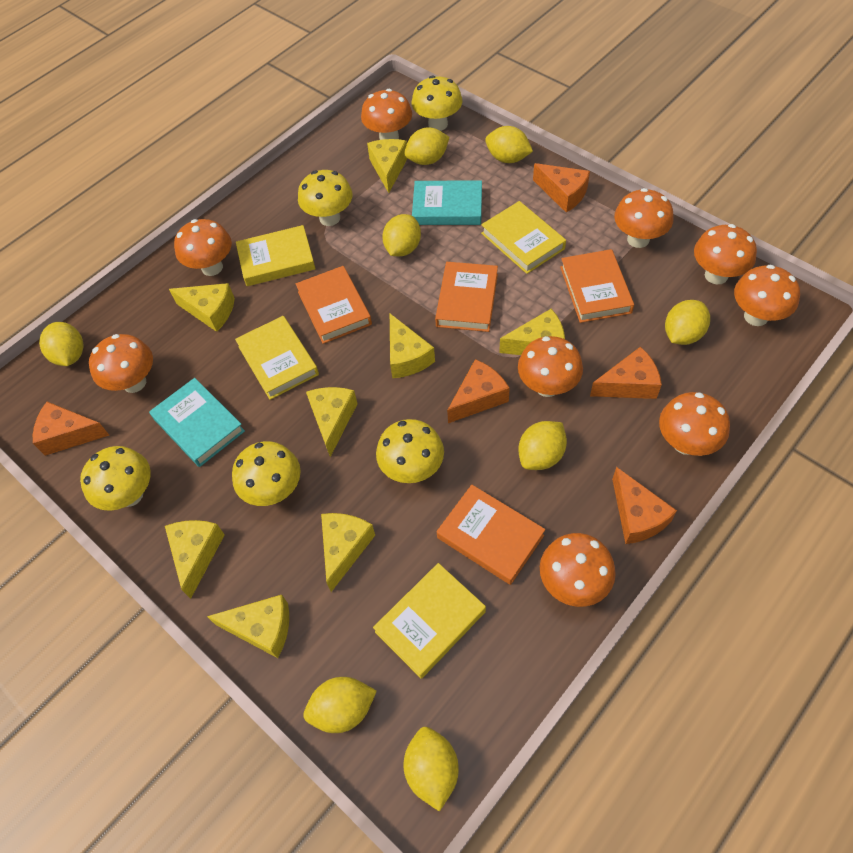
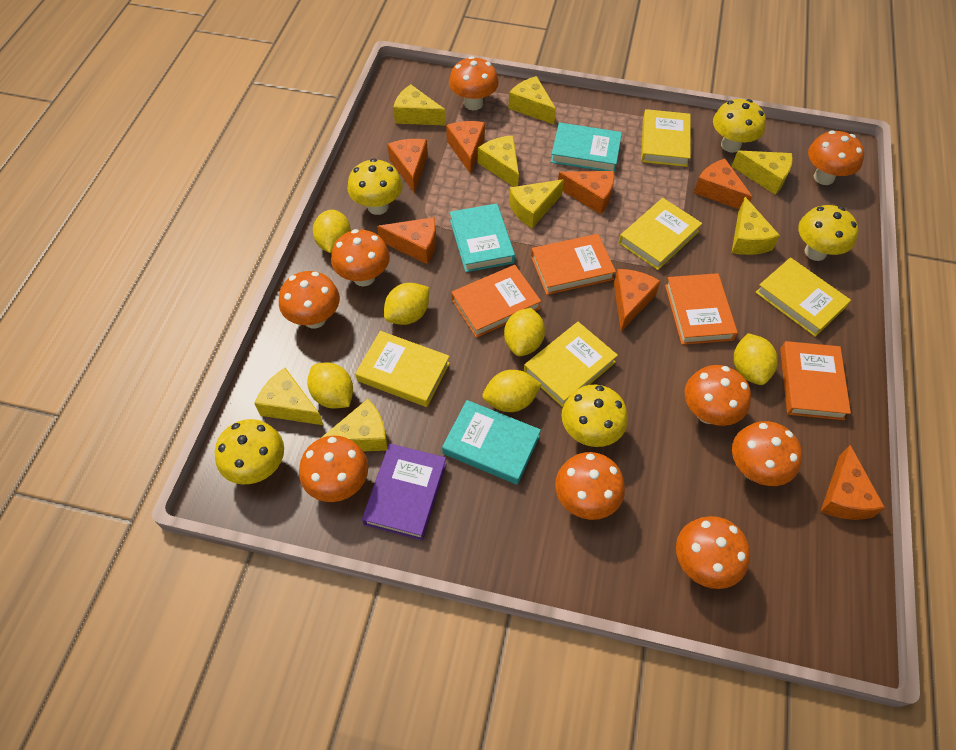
orange cheese: 5 -> 7
purple book: 0 -> 1
turquoise book: 2 -> 3
yellow book: 4 -> 5
yellow lemon: 8 -> 6

